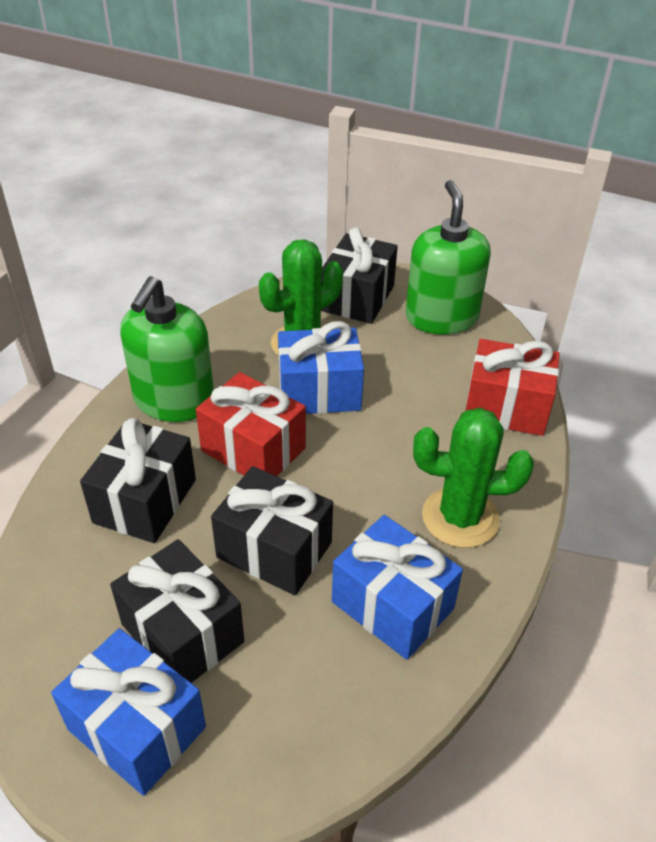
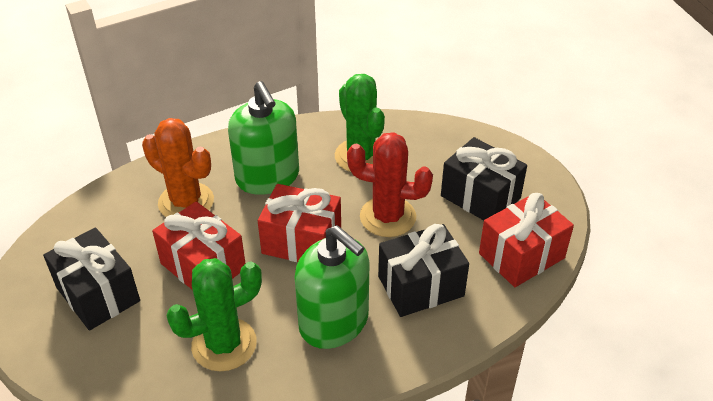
black gift: 4 -> 3
blue gift: 3 -> 0
orange cactus: 0 -> 1
red cactus: 0 -> 1
red gift: 2 -> 3

